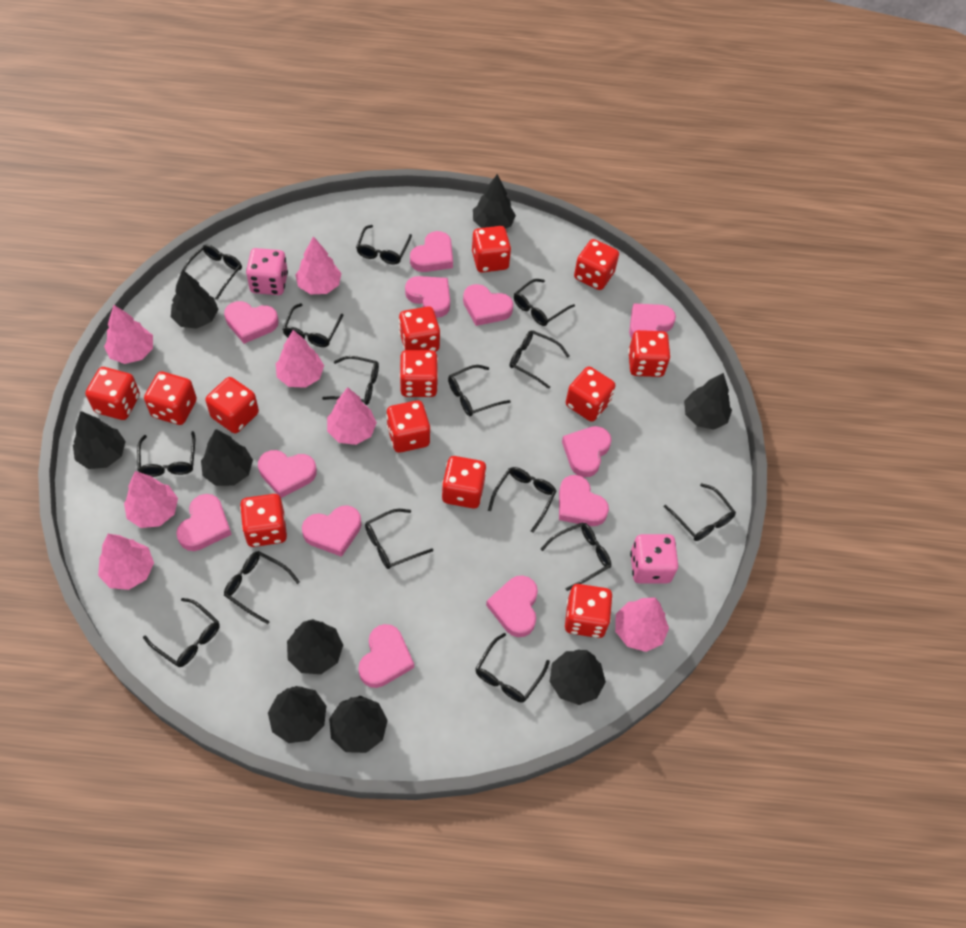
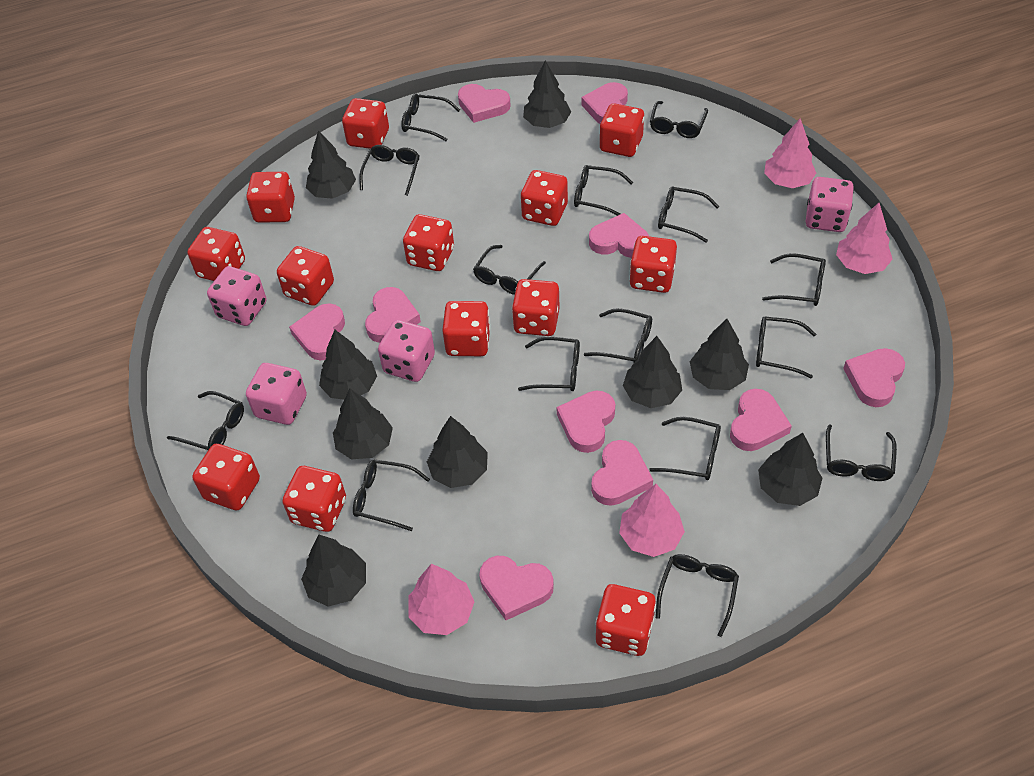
pink dice: 2 -> 4
pink heart: 12 -> 10
pink tree: 7 -> 4

